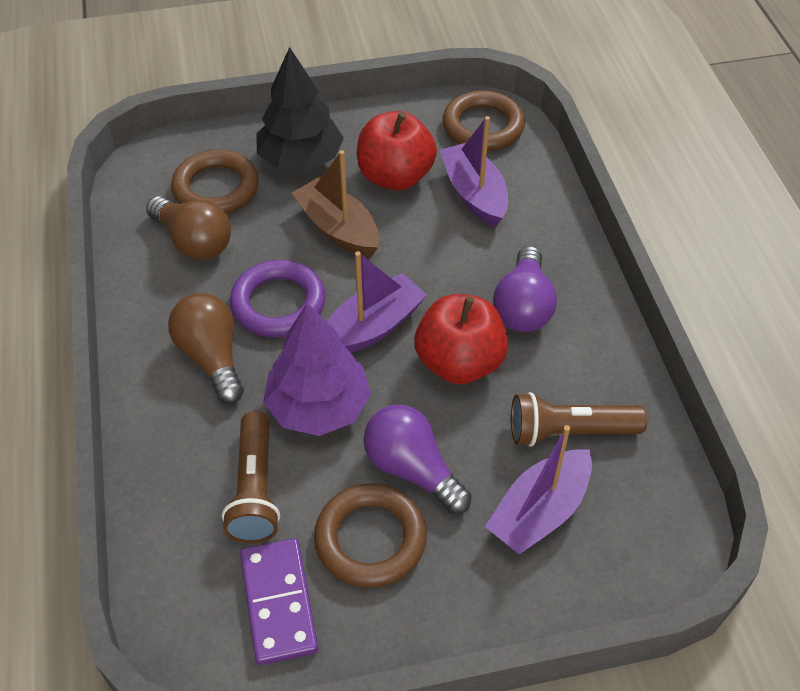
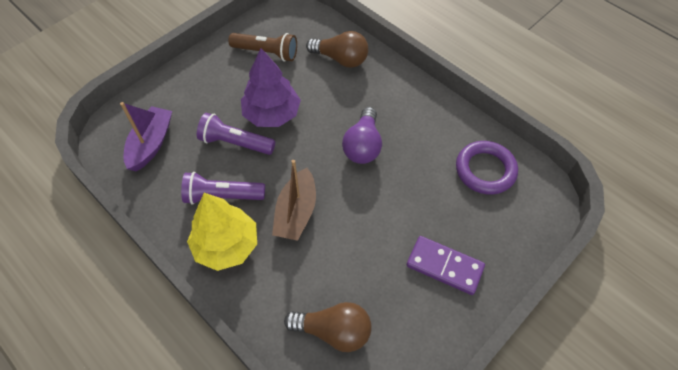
black tree: 1 -> 0
brown flashlight: 2 -> 1
brown ring: 3 -> 0
purple boat: 3 -> 1
purple flashlight: 0 -> 2
purple light bulb: 2 -> 1
red apple: 2 -> 0
yellow tree: 0 -> 1

